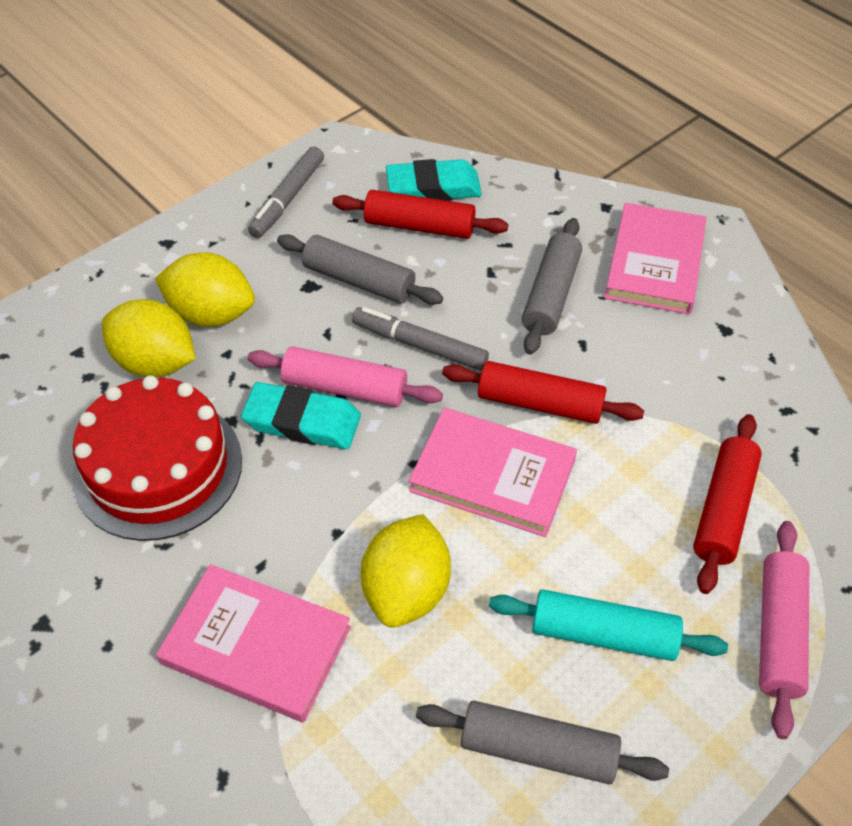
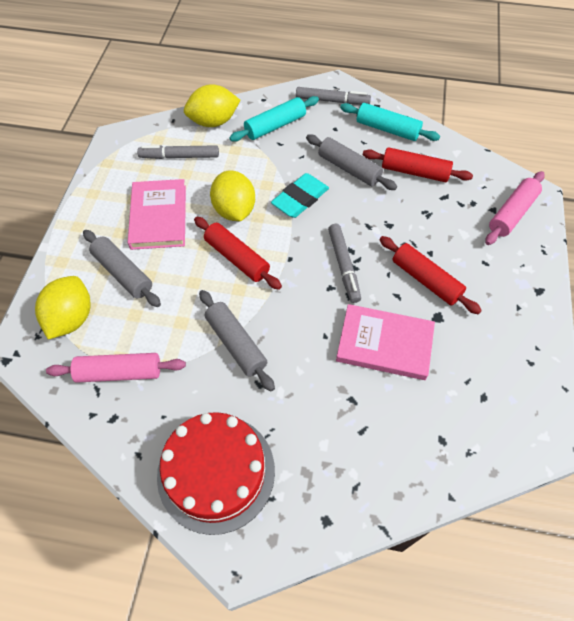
grey marker: 2 -> 3
pink book: 3 -> 2
turquoise eraser: 2 -> 1
turquoise rolling pin: 1 -> 2

